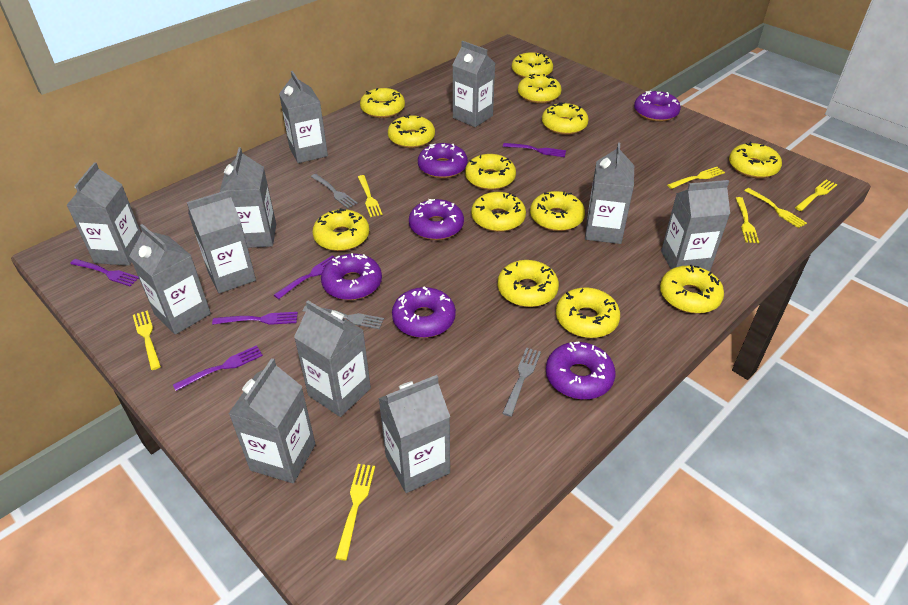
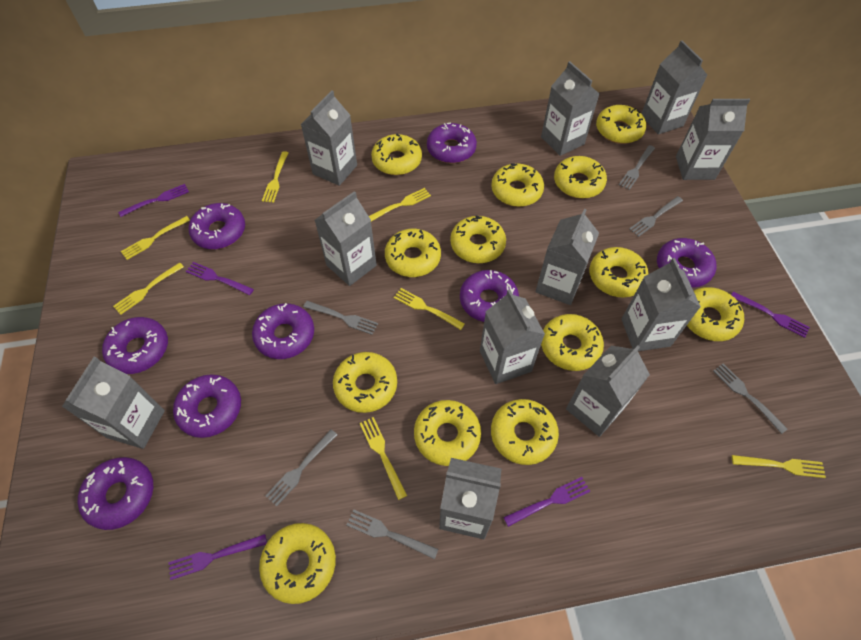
grey fork: 3 -> 6
purple donut: 6 -> 8

